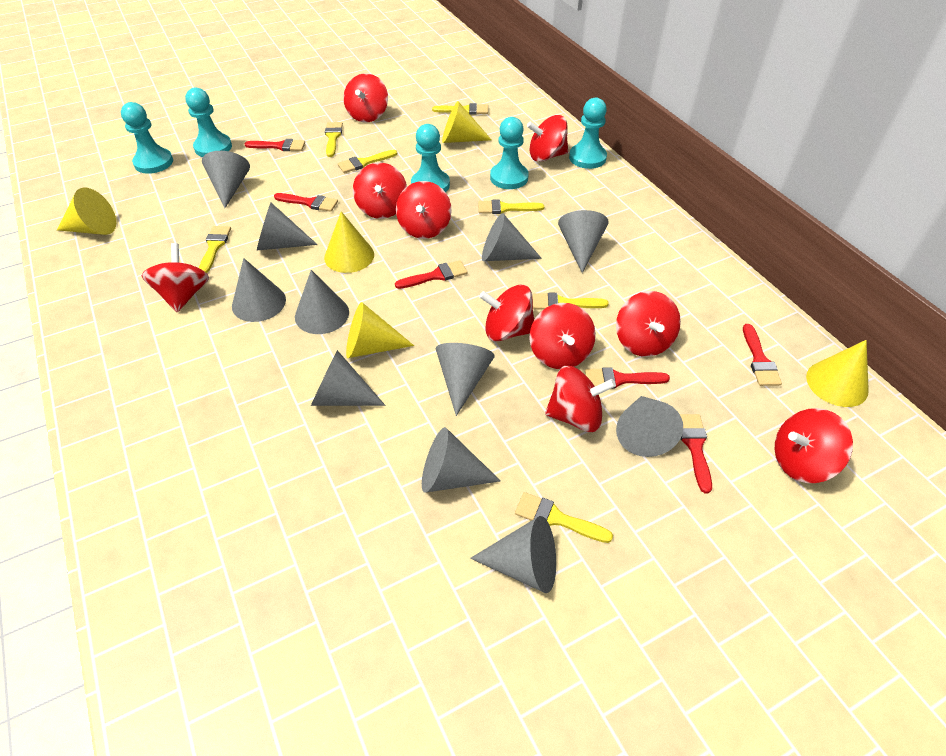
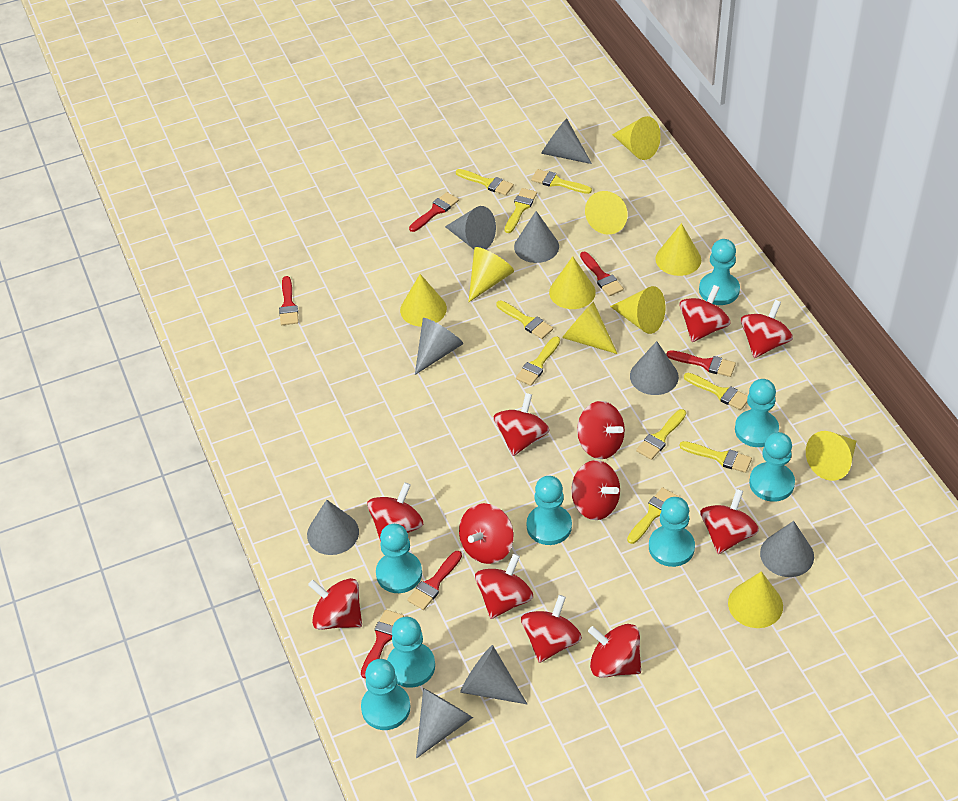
grey cone: 11 -> 9
red spinning top: 10 -> 12
turquoise pawn: 5 -> 8
yellow brush: 7 -> 9
yellow cone: 5 -> 10

